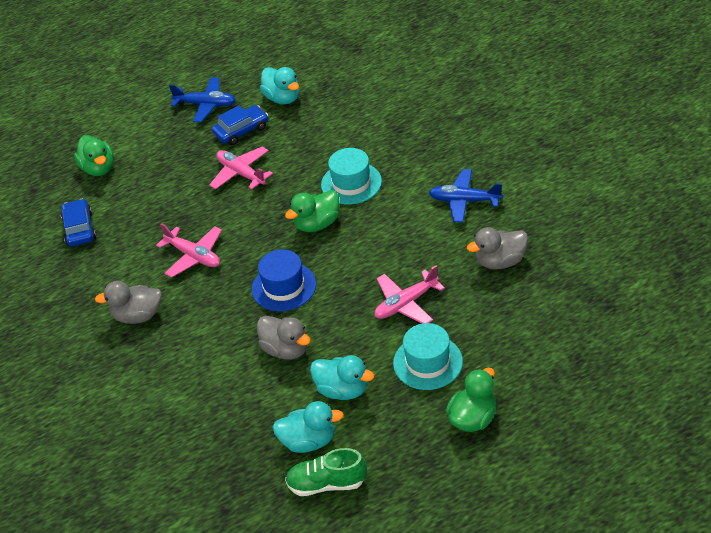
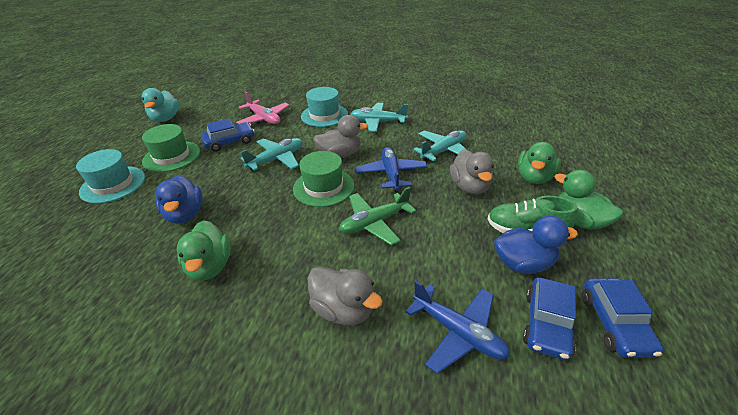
blue car: 2 -> 3
blue duck: 0 -> 2
blue hat: 1 -> 0
green hat: 0 -> 2
green plane: 0 -> 1
pink plane: 3 -> 1
turquoise duck: 3 -> 1
turquoise plane: 0 -> 3

